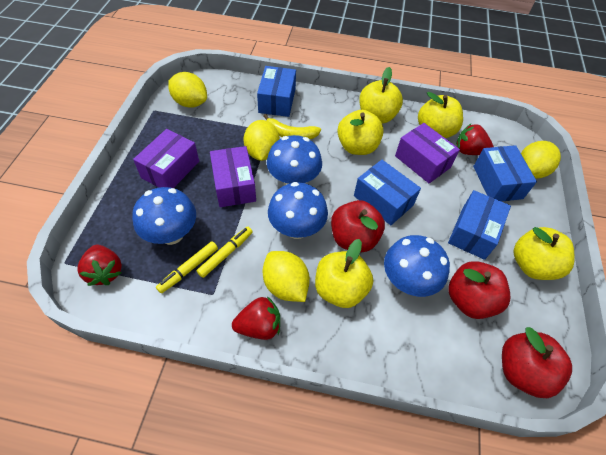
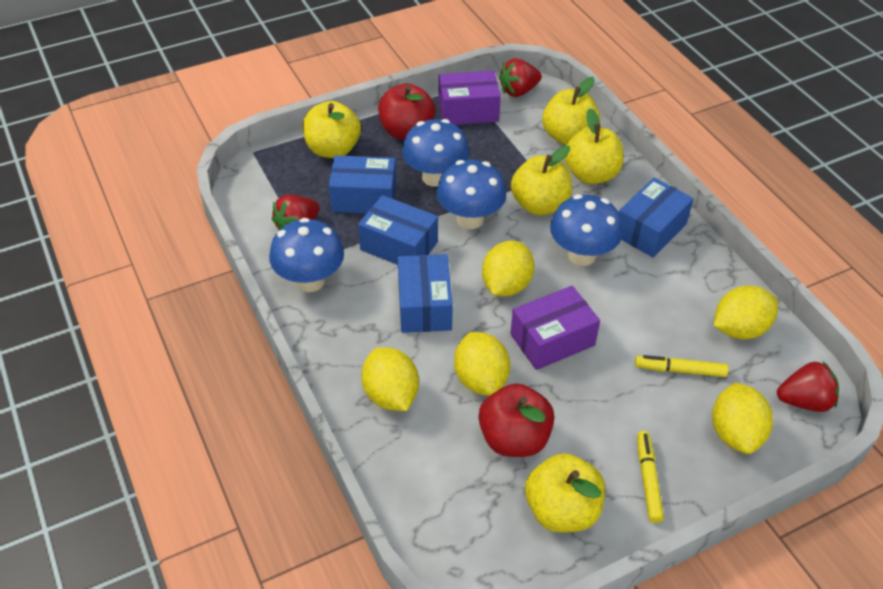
purple box: 3 -> 2
red apple: 3 -> 2
yellow banana: 1 -> 0
yellow lemon: 4 -> 5

